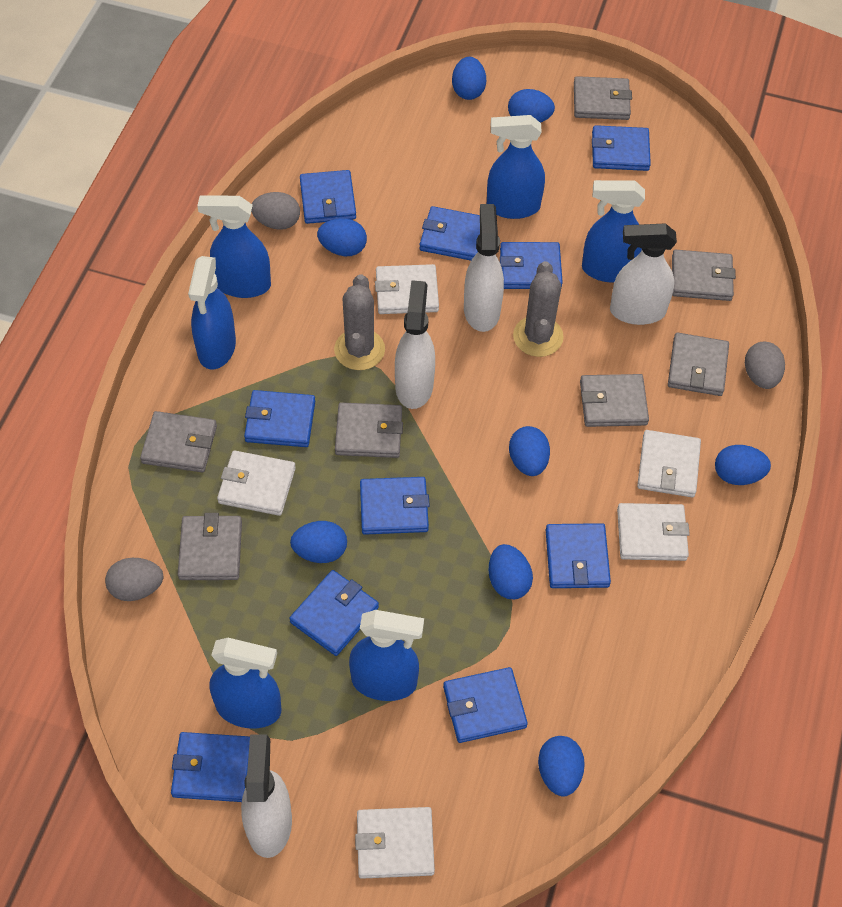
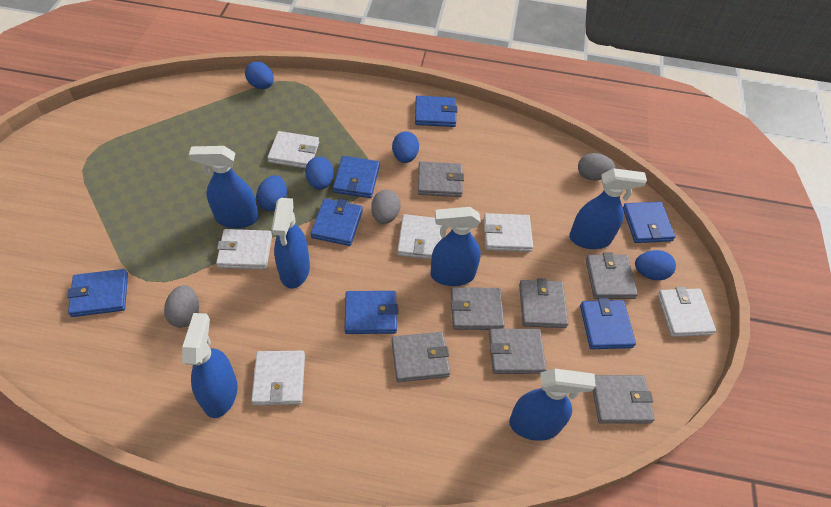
blue egg: 8 -> 5
blue wallet: 10 -> 7
grey cactus: 2 -> 0
white spray bottle: 4 -> 0
white wallet: 5 -> 6

